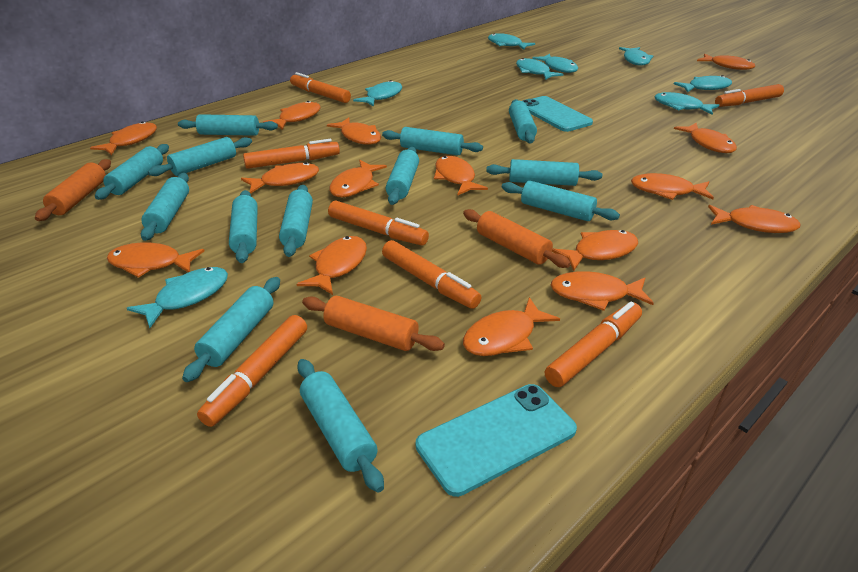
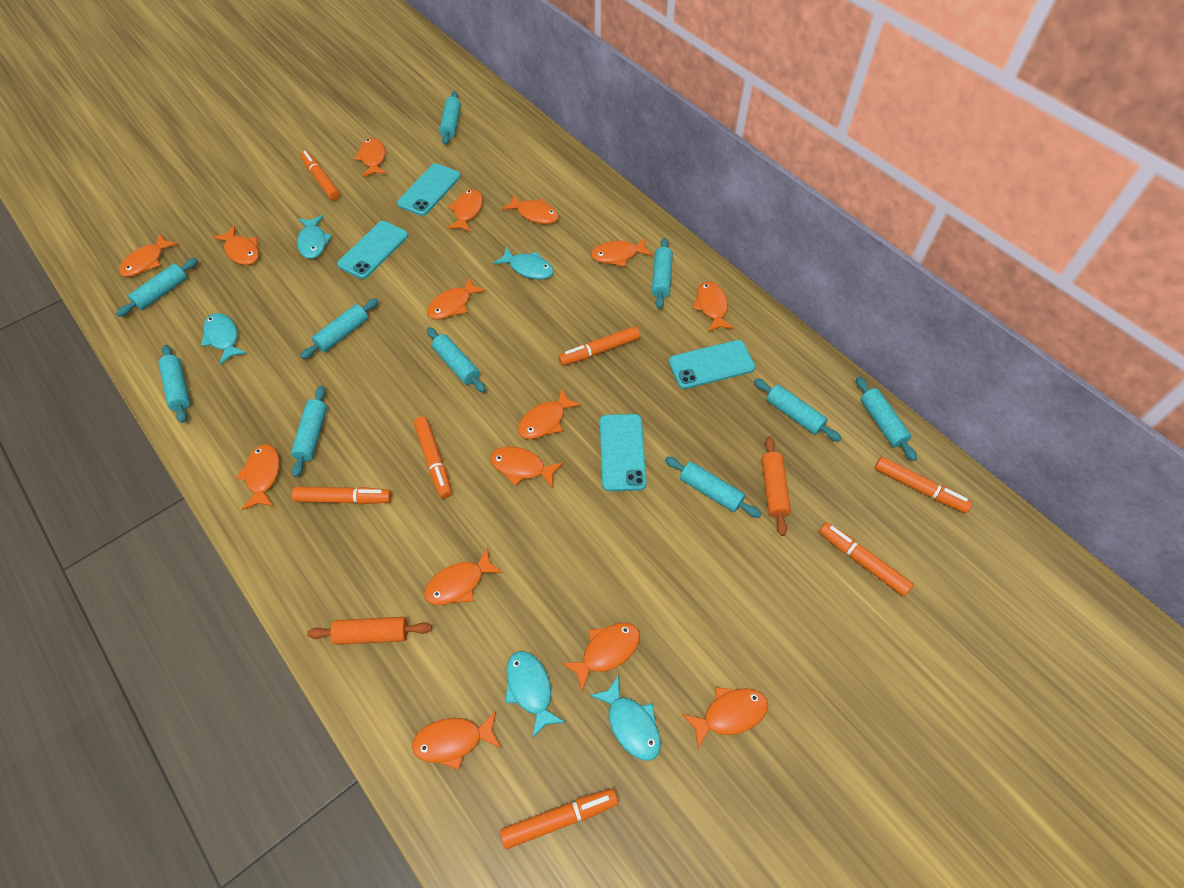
orange rolling pin: 3 -> 2
turquoise fish: 8 -> 5
turquoise phone: 2 -> 4
turquoise rolling pin: 13 -> 10

